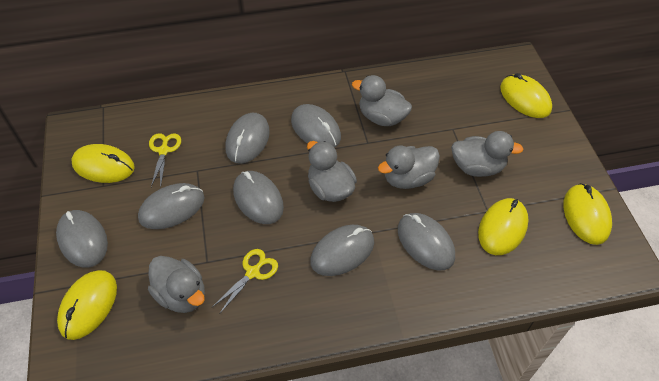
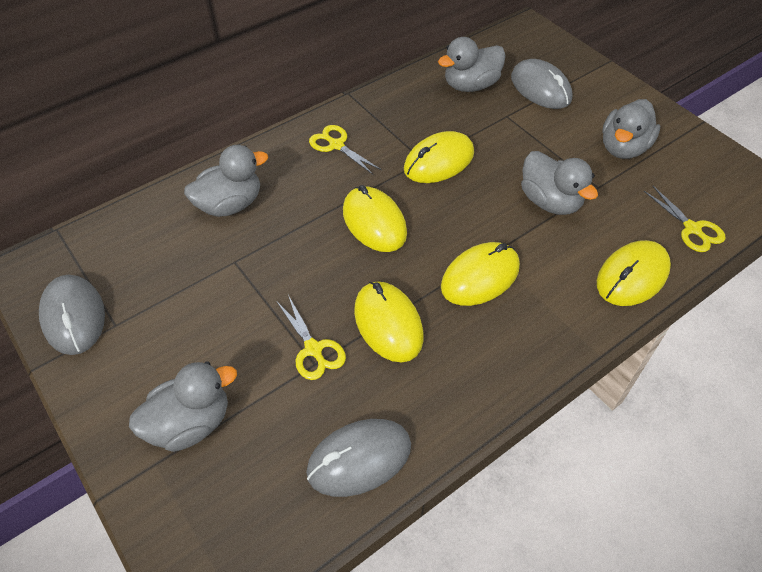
grey mouse: 7 -> 3
yellow scissors: 2 -> 3

